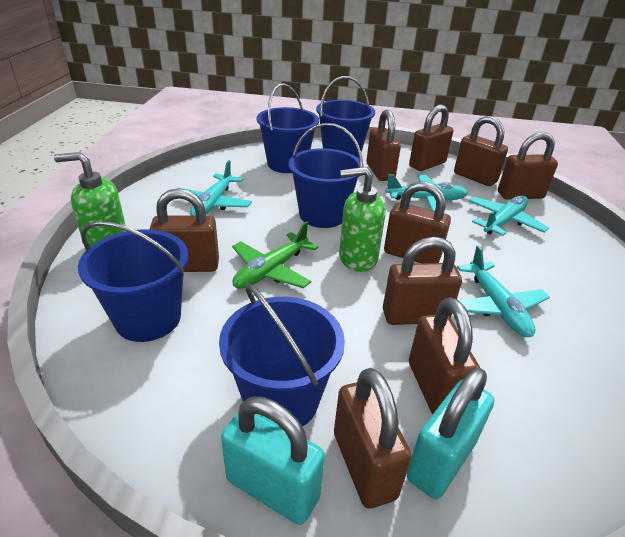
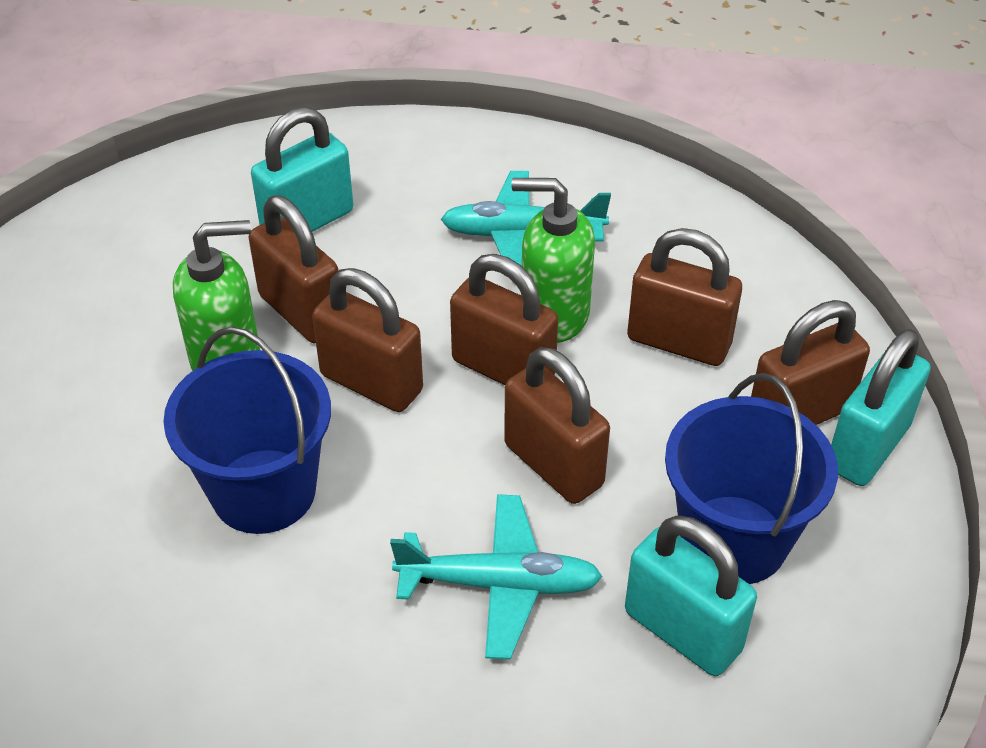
blue bucket: 5 -> 2
brown padlock: 9 -> 6
green plane: 1 -> 0
turquoise padlock: 2 -> 3
turquoise plane: 4 -> 2

